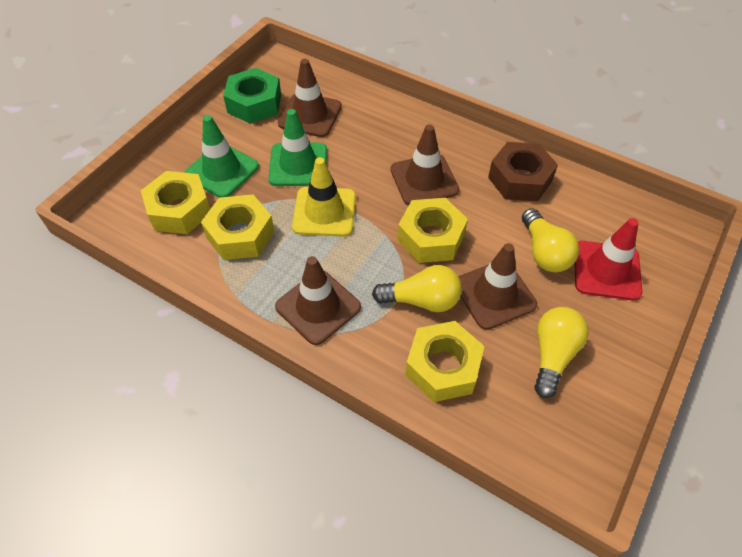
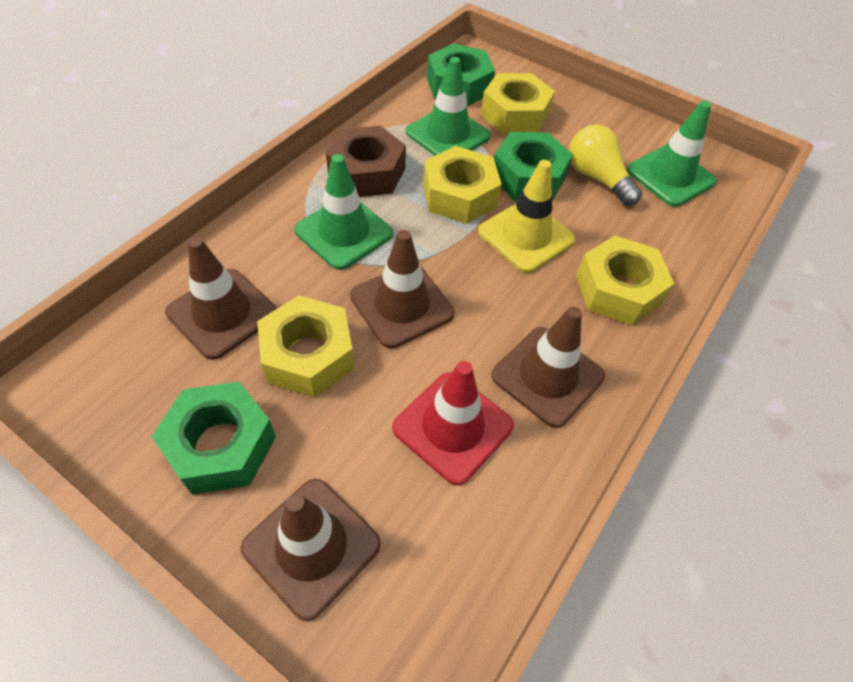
green nut: 1 -> 3
green traffic cone: 2 -> 3
yellow light bulb: 3 -> 1

